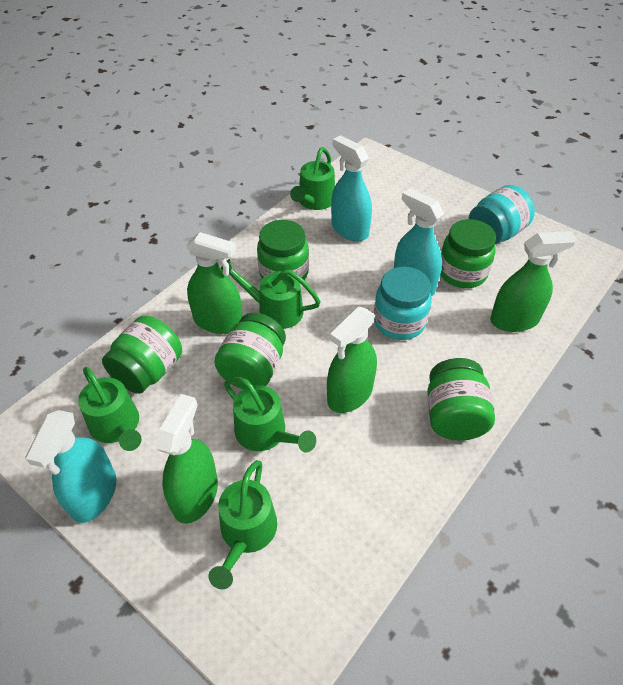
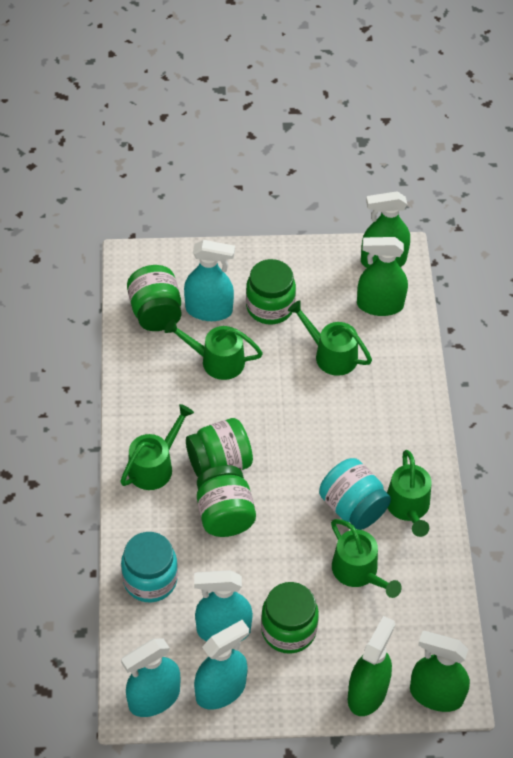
turquoise spray bottle: 3 -> 4

